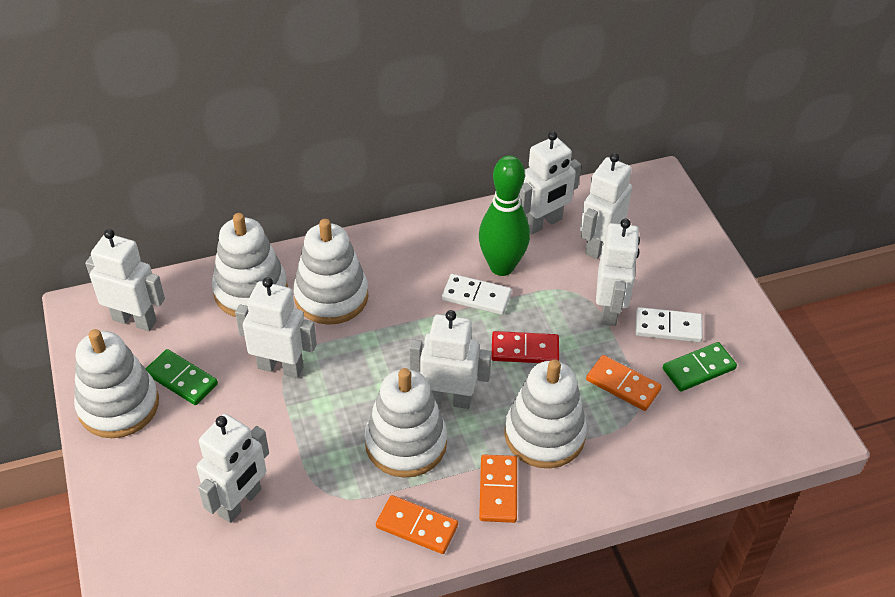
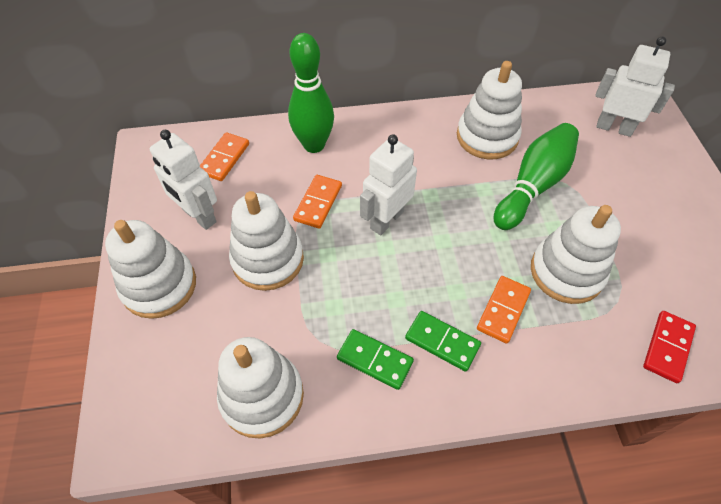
green bowling pin: 1 -> 2
white domino: 2 -> 0
white robot: 7 -> 3

